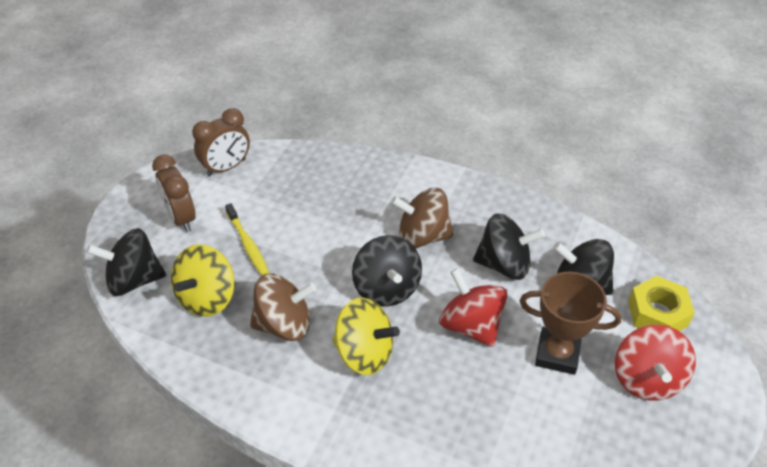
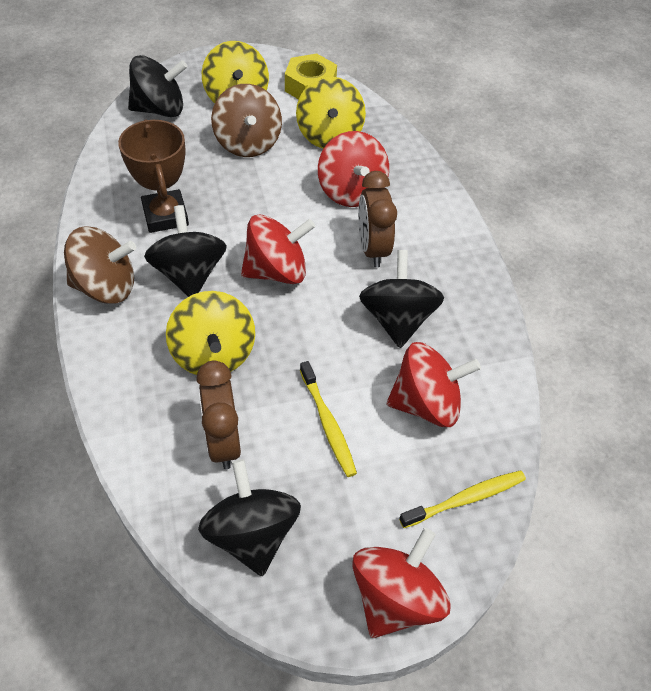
red spinning top: 2 -> 4
yellow spinning top: 2 -> 3
yellow toothbrush: 1 -> 2

